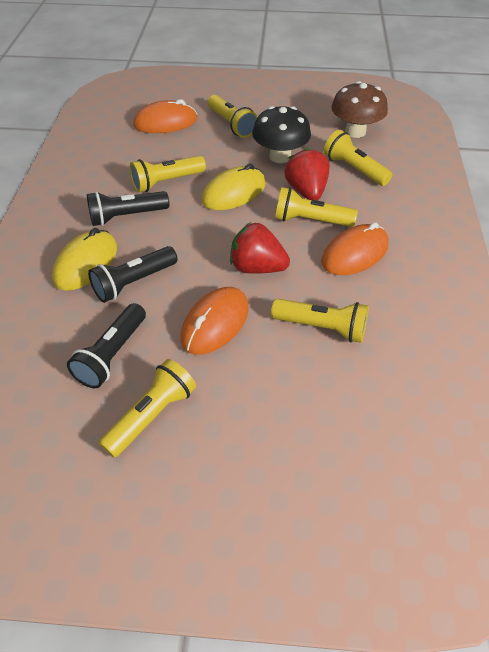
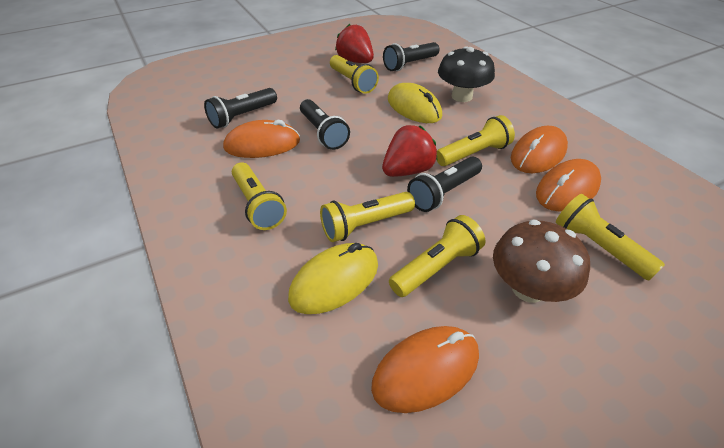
black flashlight: 3 -> 4
orange mouse: 3 -> 4

